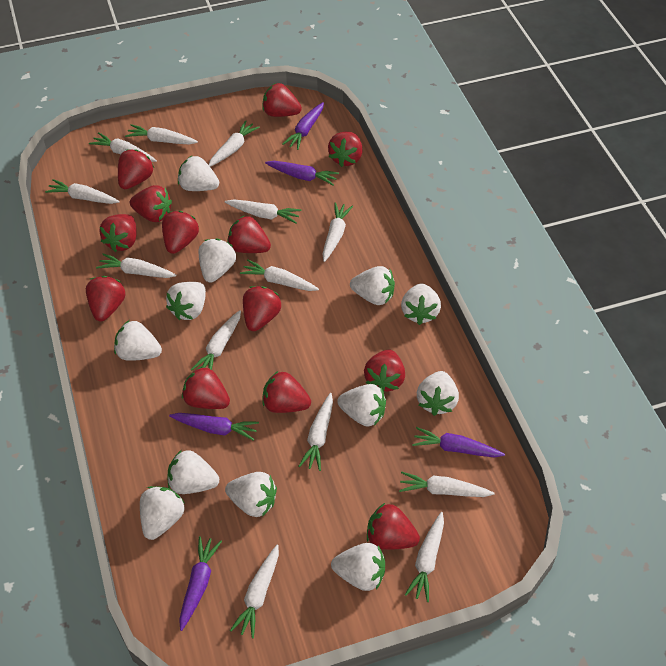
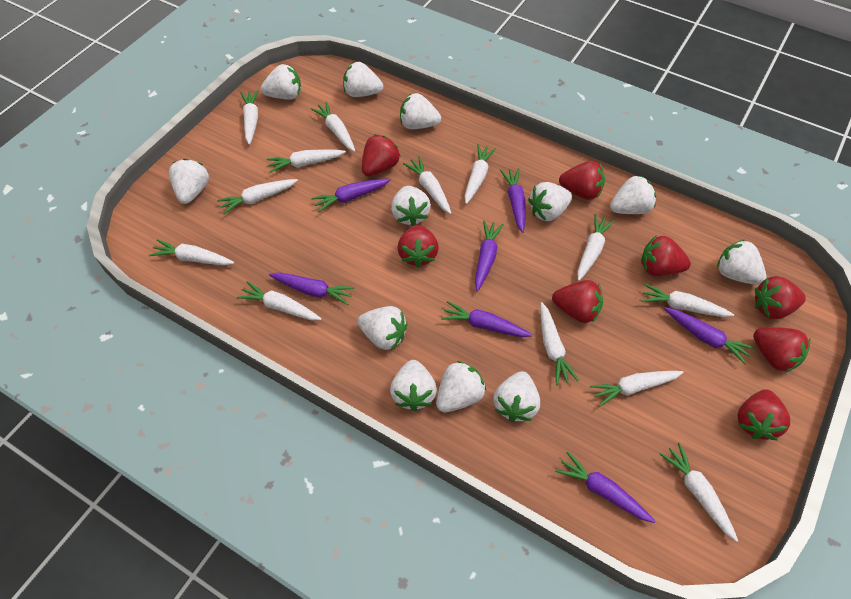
purple carrot: 5 -> 7
red strawberry: 13 -> 8

